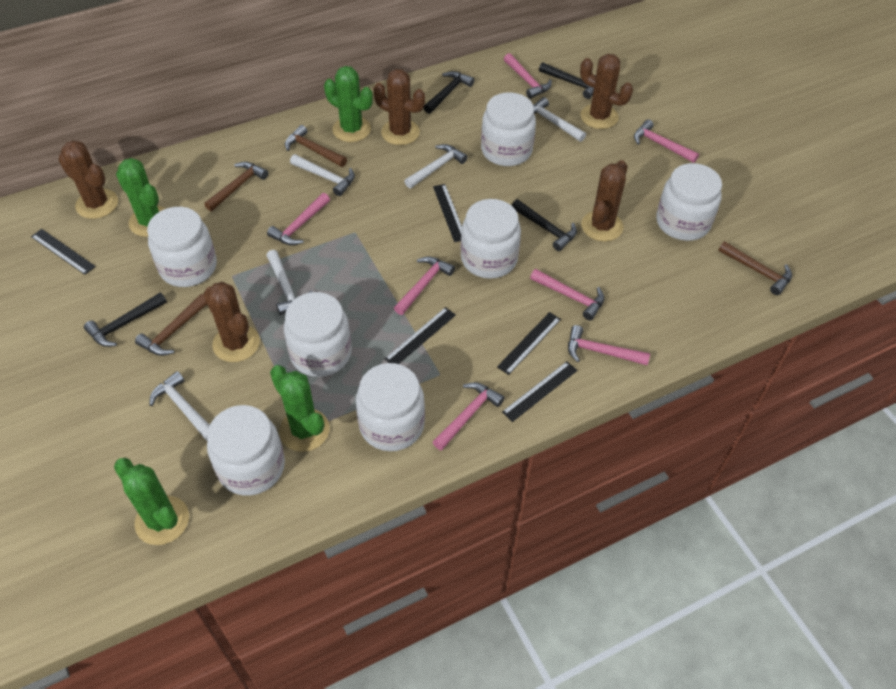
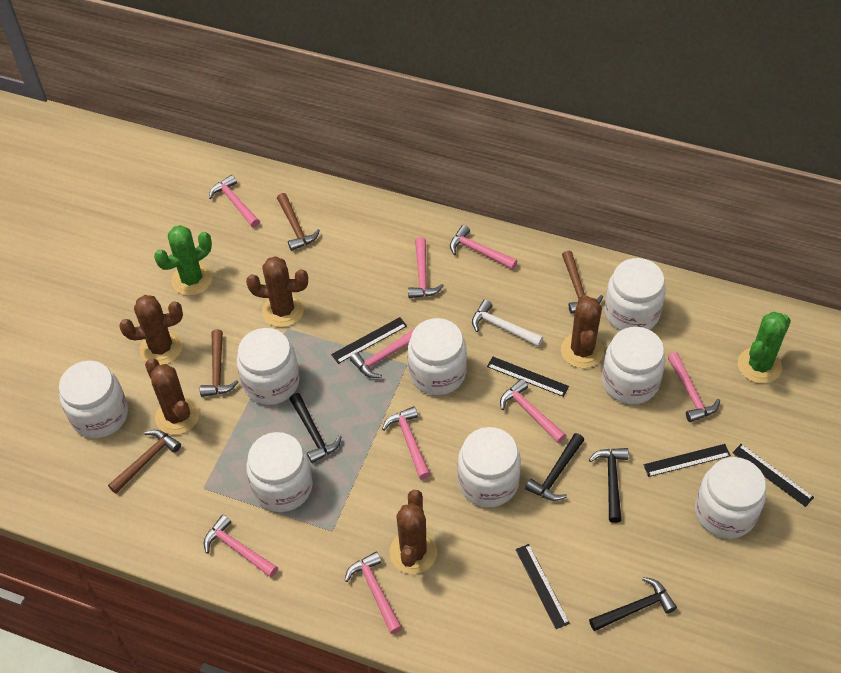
green cactus: 4 -> 2
pink hammer: 7 -> 9
white hammer: 5 -> 1
white jar: 7 -> 8

